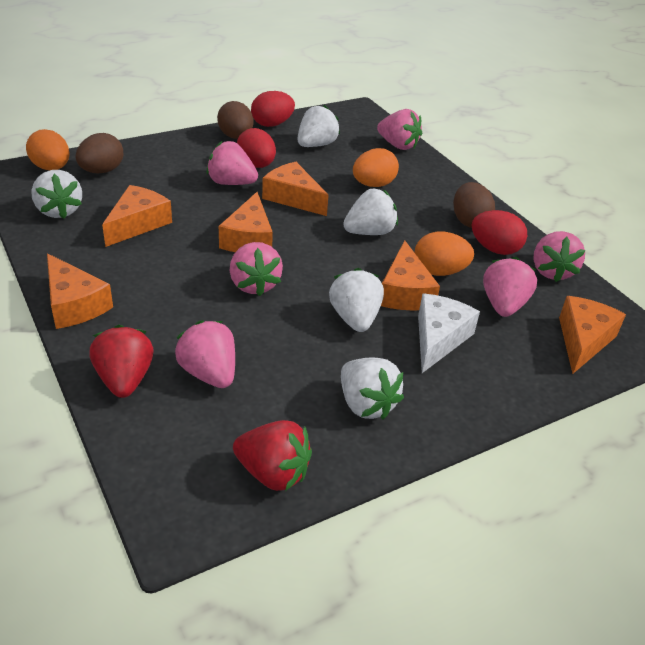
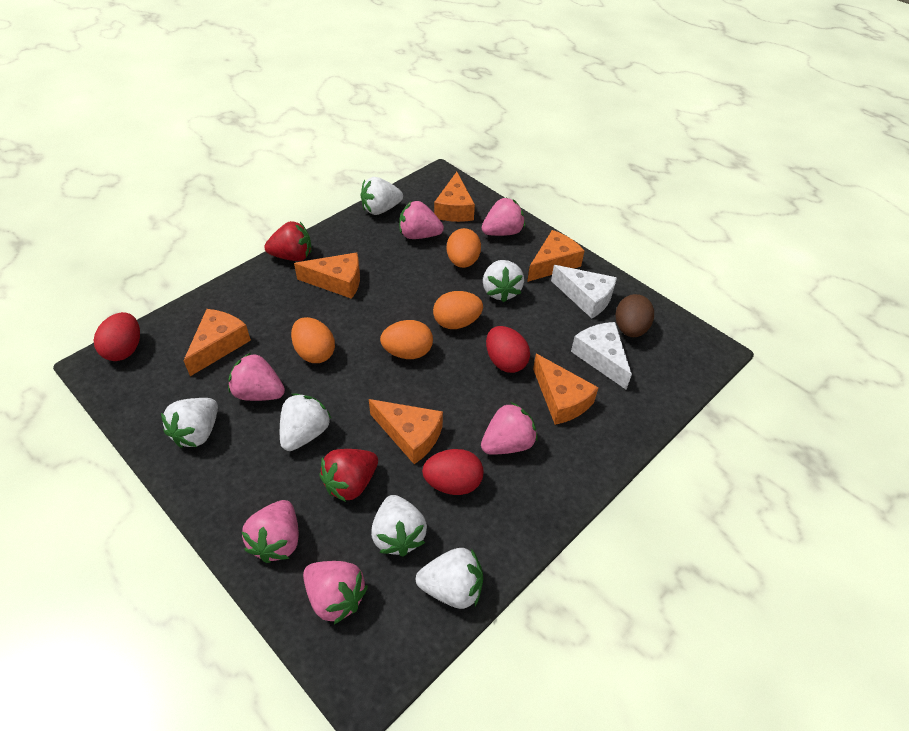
brown egg: 3 -> 1
orange egg: 3 -> 4
white cheese: 1 -> 2
white strawberry: 5 -> 6

